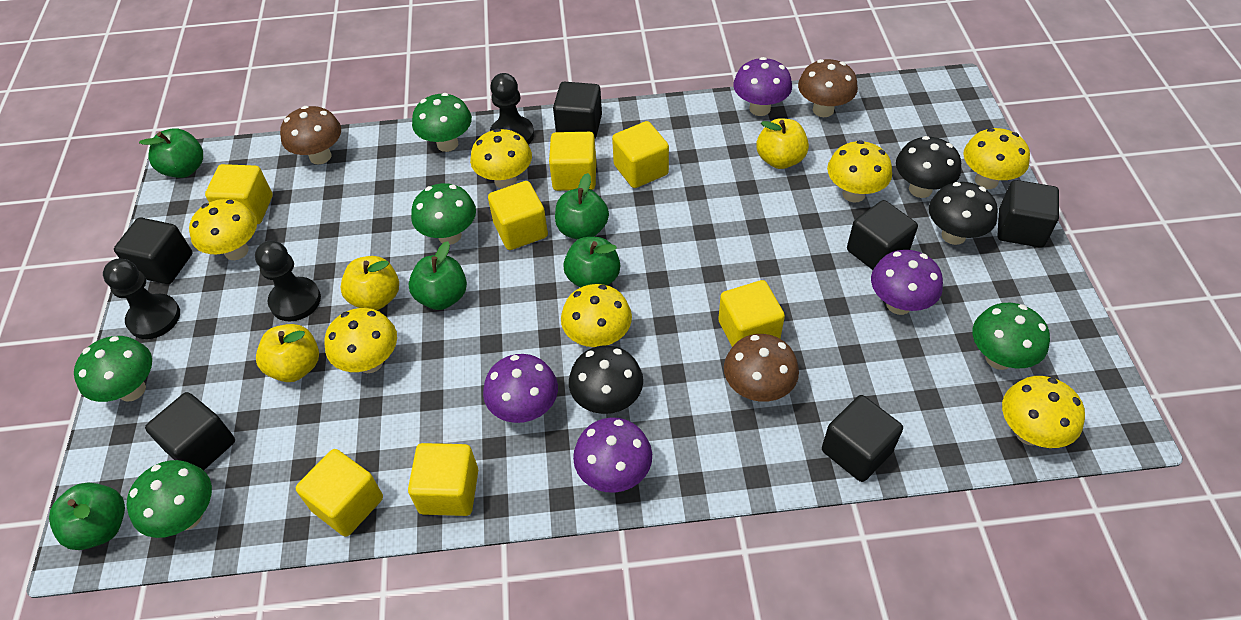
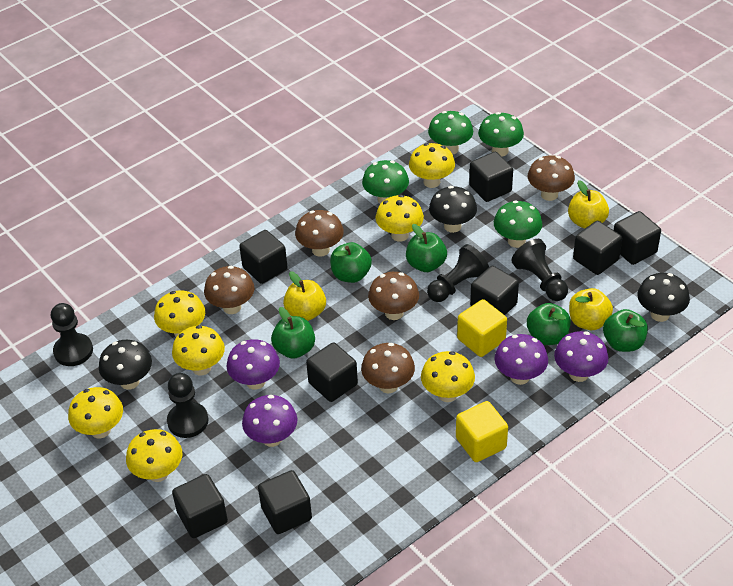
black cube: 6 -> 8
black pawn: 3 -> 4
brown mushroom: 3 -> 5
green mushroom: 5 -> 4
yellow cube: 7 -> 2

